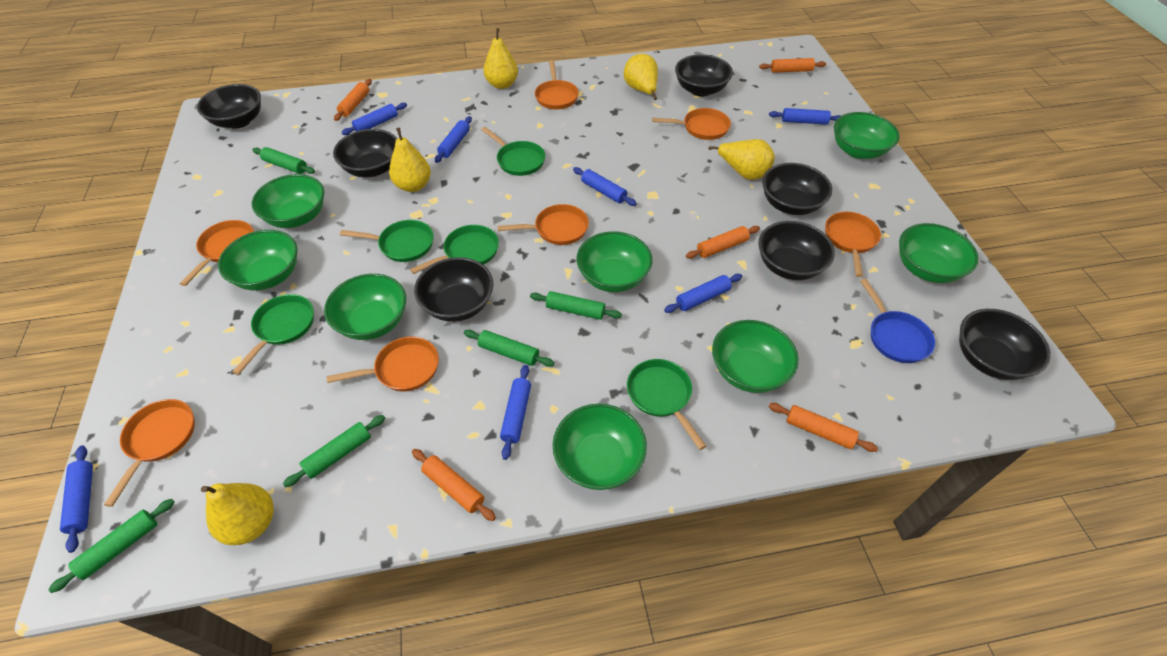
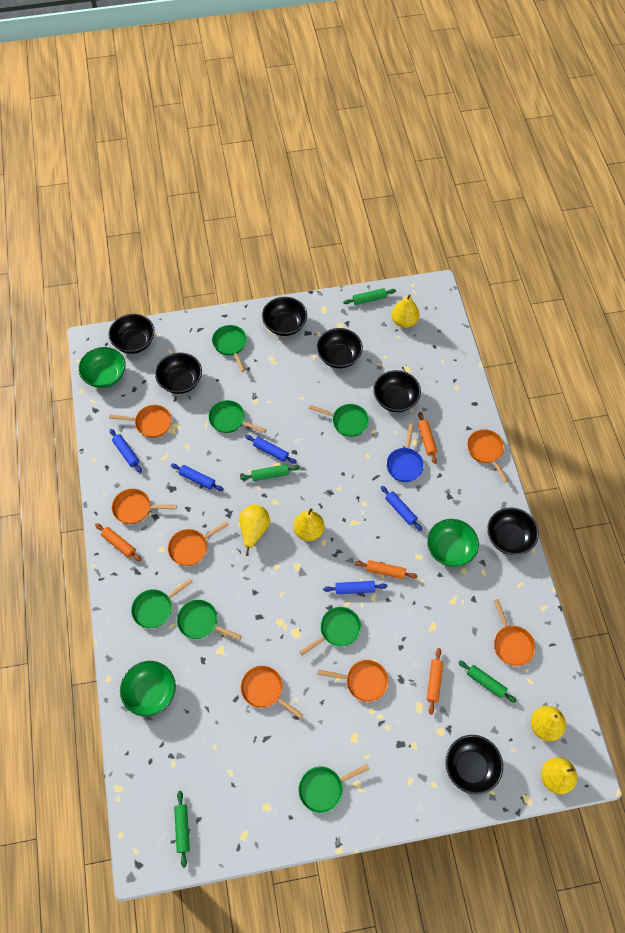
blue rolling pin: 7 -> 5
green bowl: 8 -> 3
green pan: 5 -> 7
green rolling pin: 5 -> 4
orange rolling pin: 5 -> 4

